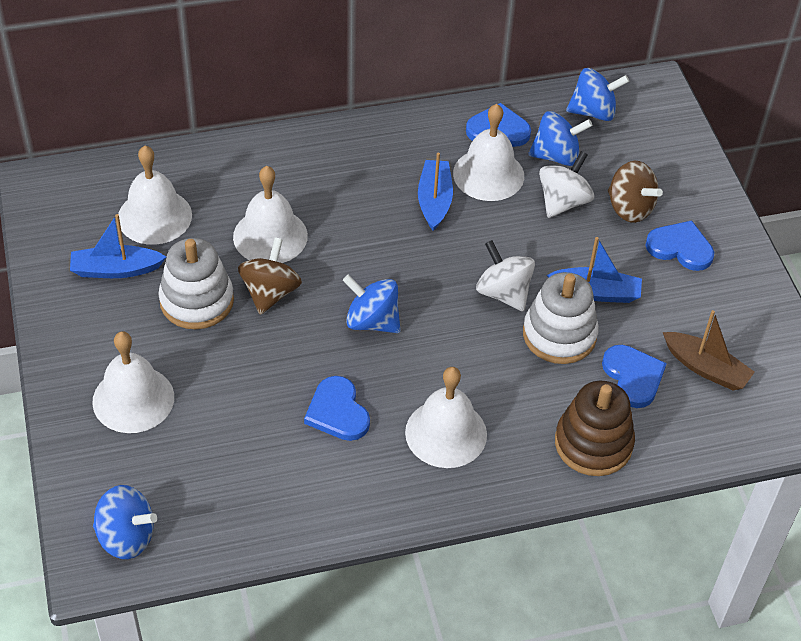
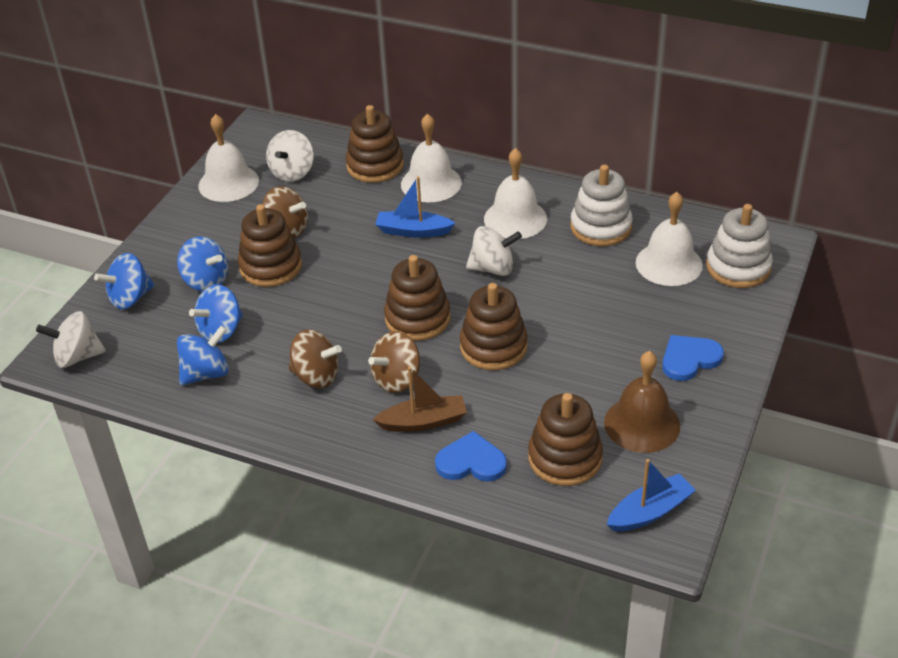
blue boat: 3 -> 2
blue heart: 4 -> 2
brown bell: 0 -> 1
brown spinning top: 2 -> 3
brown stacking toy: 1 -> 5
white bell: 5 -> 4
white spinning top: 2 -> 3

